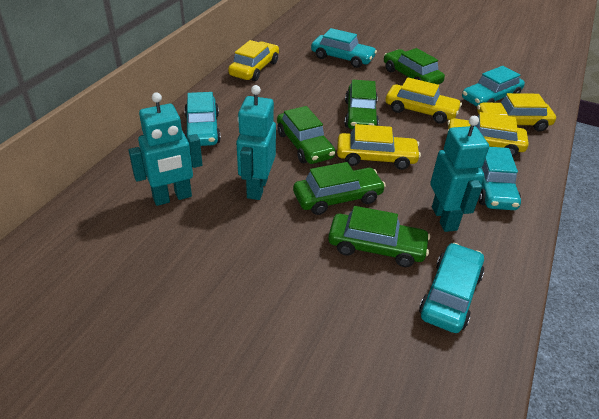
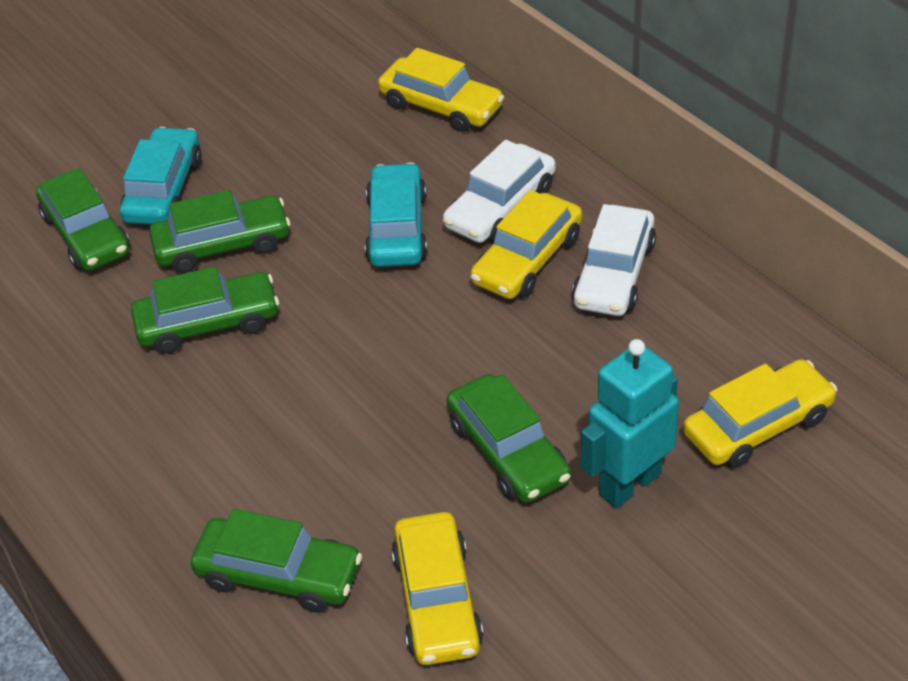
turquoise car: 5 -> 2
turquoise robot: 3 -> 1
white car: 0 -> 2
yellow car: 5 -> 4

